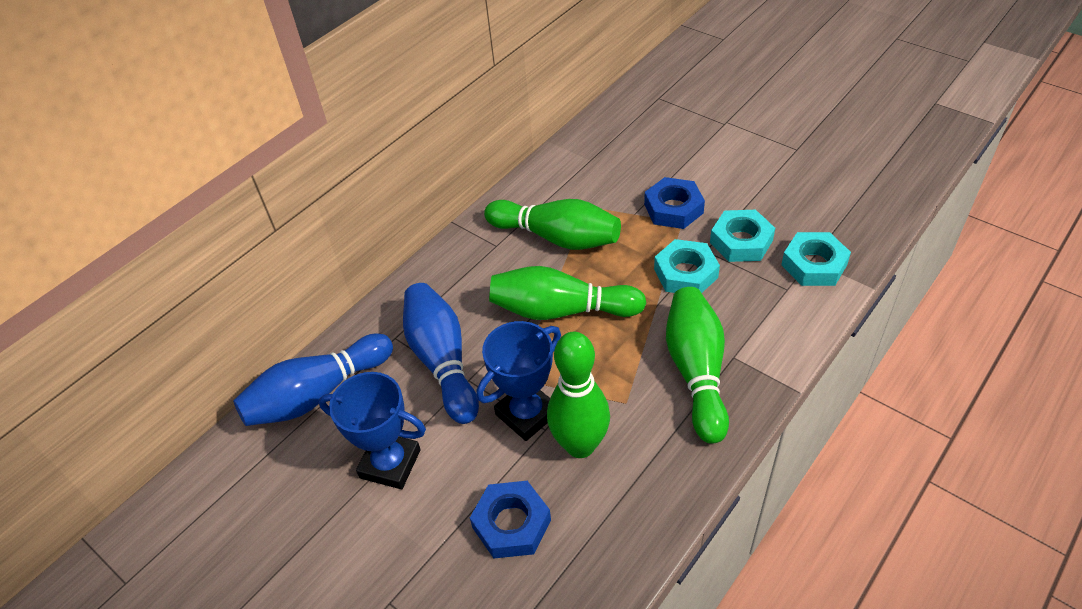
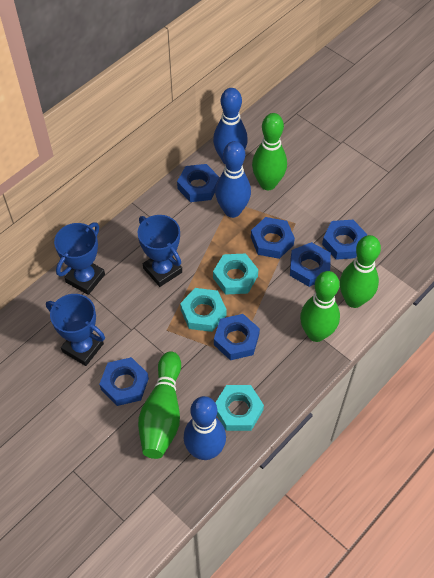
blue bowling pin: 2 -> 3
blue nut: 2 -> 6
blue trophy: 2 -> 3

